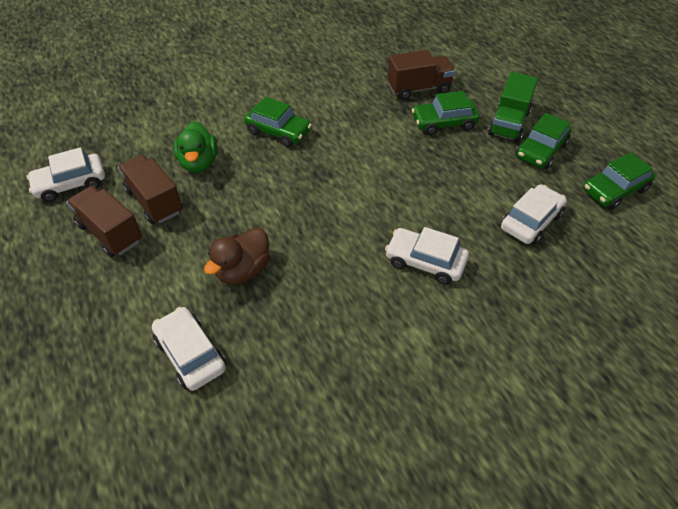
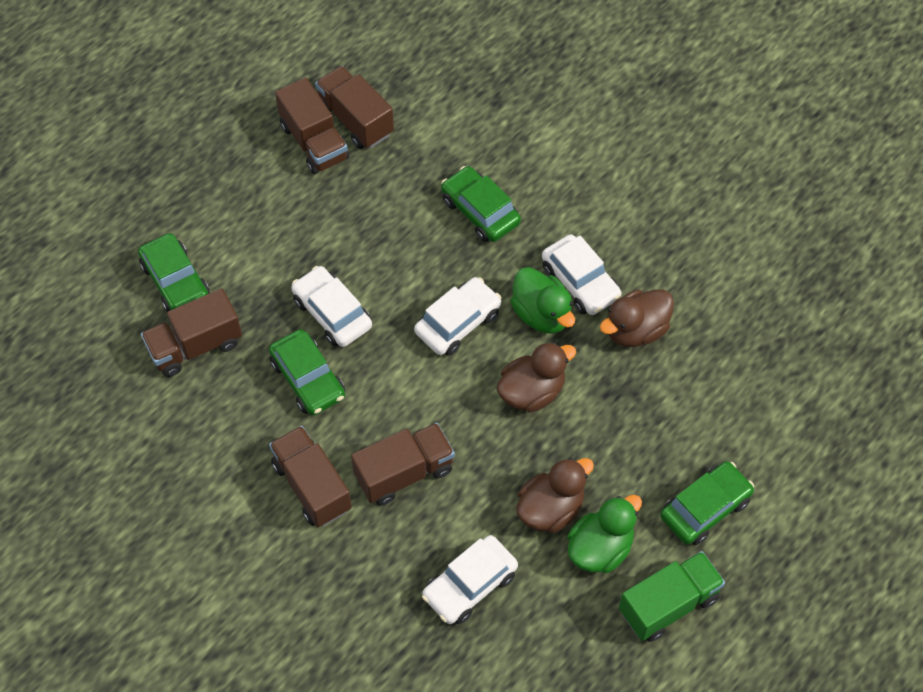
brown duck: 1 -> 3
brown truck: 3 -> 5
green duck: 1 -> 2

